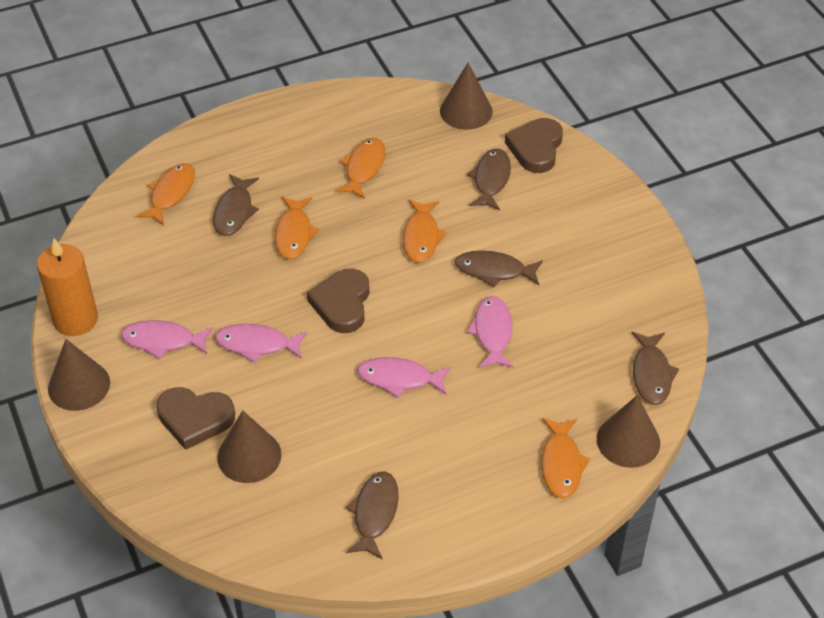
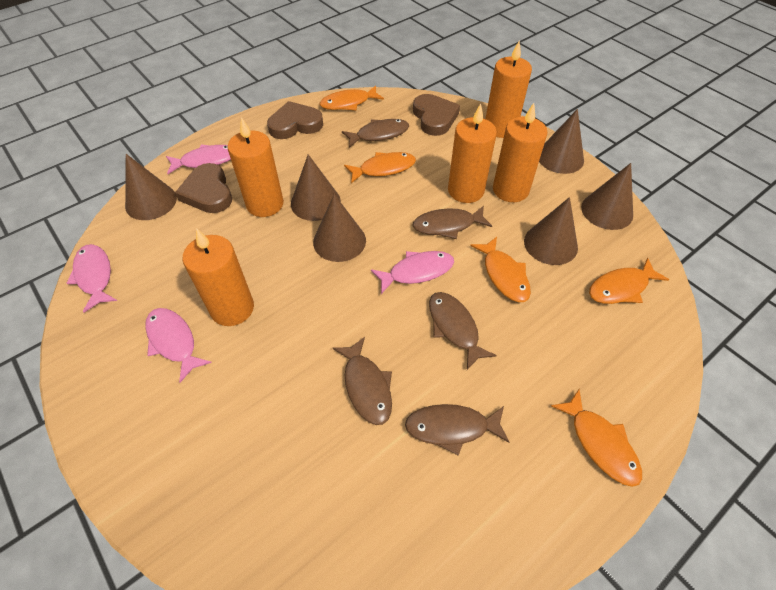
brown cone: 4 -> 6
orange candle: 1 -> 5

